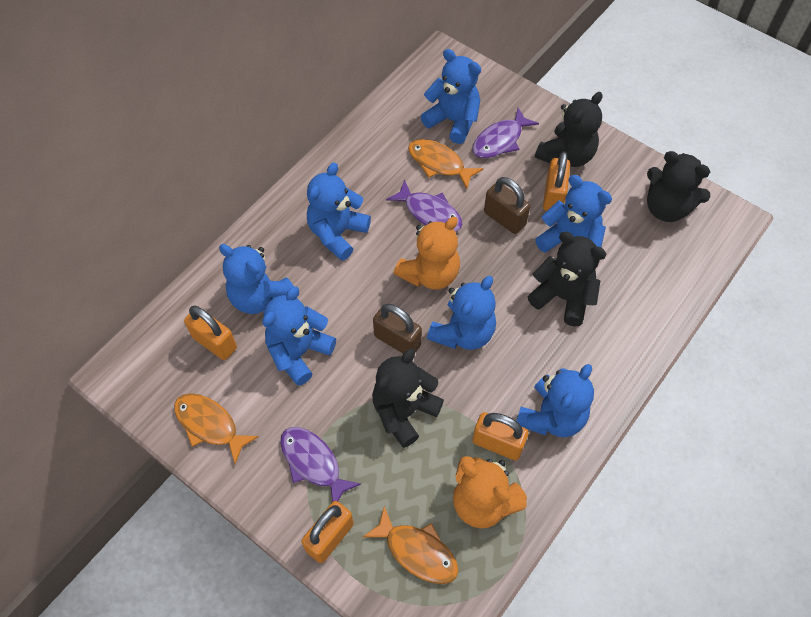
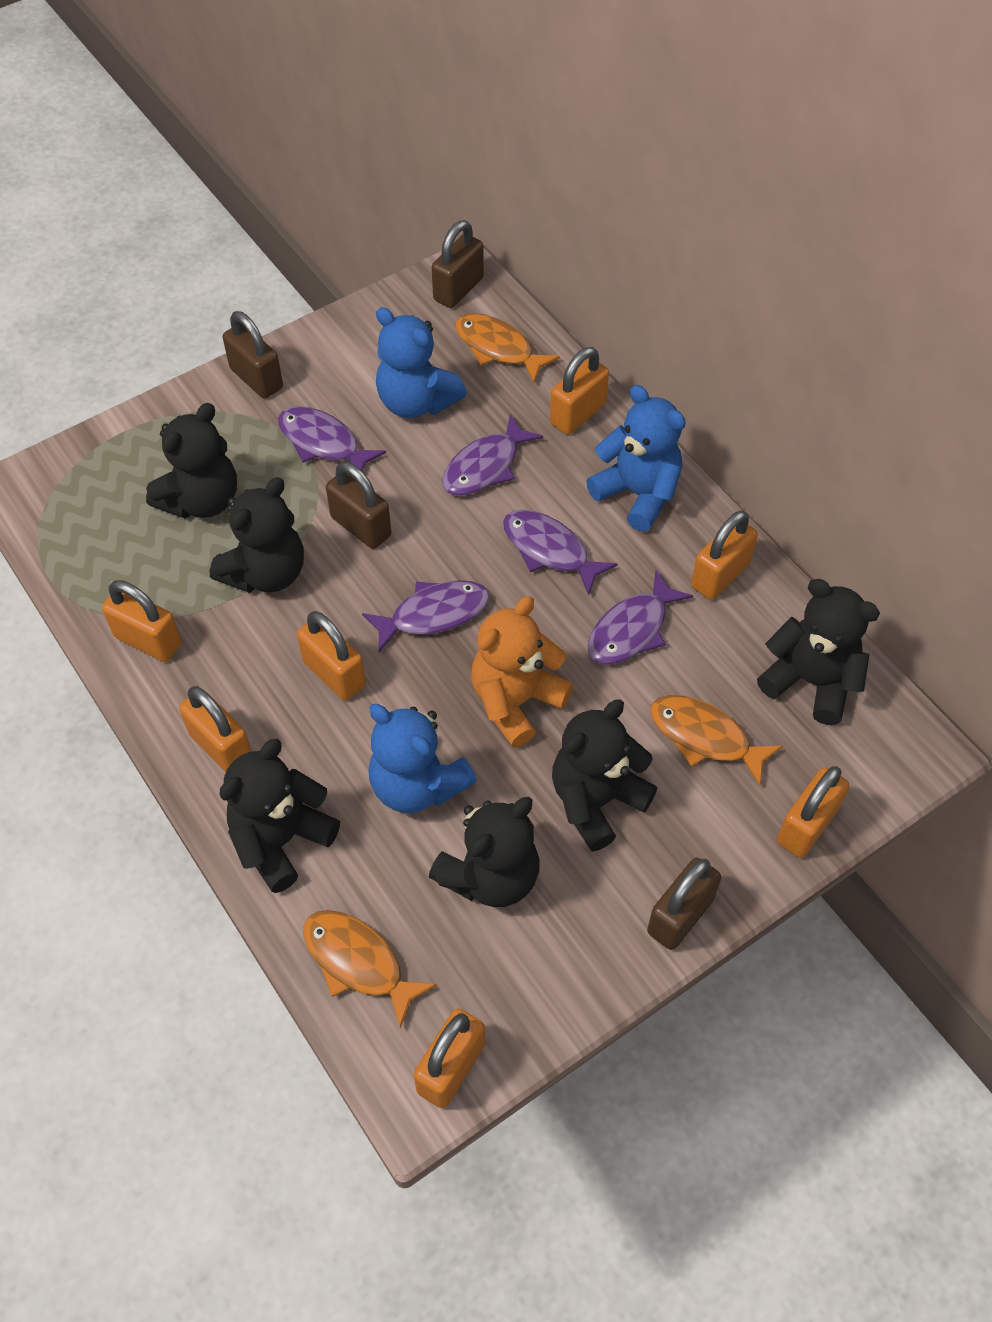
black teddy bear: 4 -> 6
blue teddy bear: 7 -> 3
brown padlock: 2 -> 4
orange padlock: 4 -> 7
orange teddy bear: 2 -> 1
purple fish: 3 -> 5

